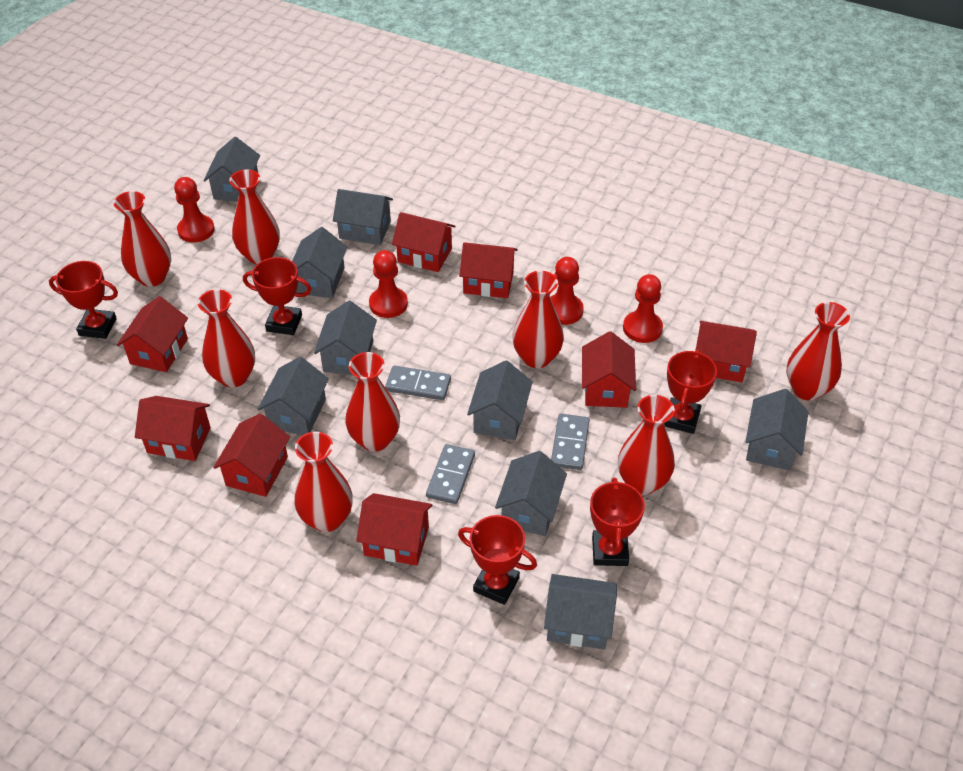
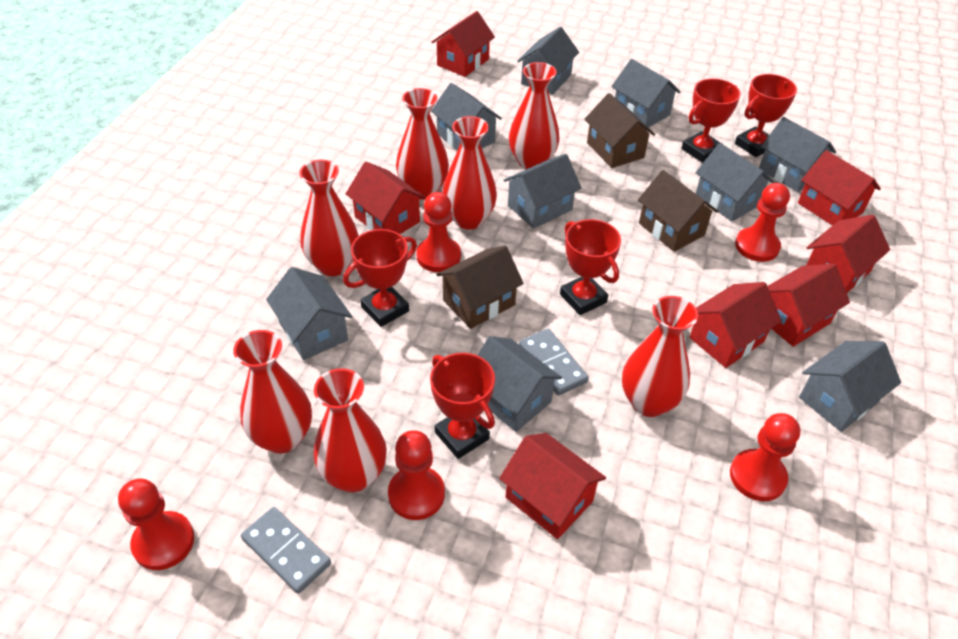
brown house: 0 -> 3
grey domino: 3 -> 2
red house: 8 -> 7
red pawn: 4 -> 5
red vase: 8 -> 7

